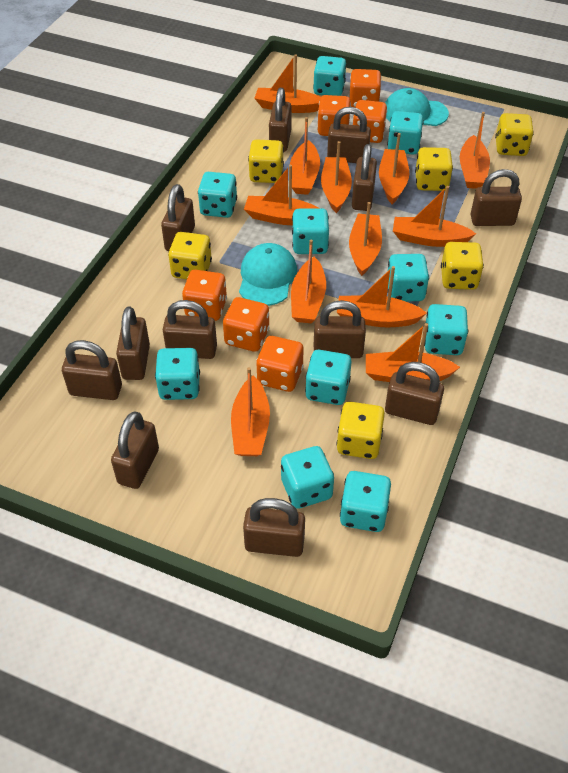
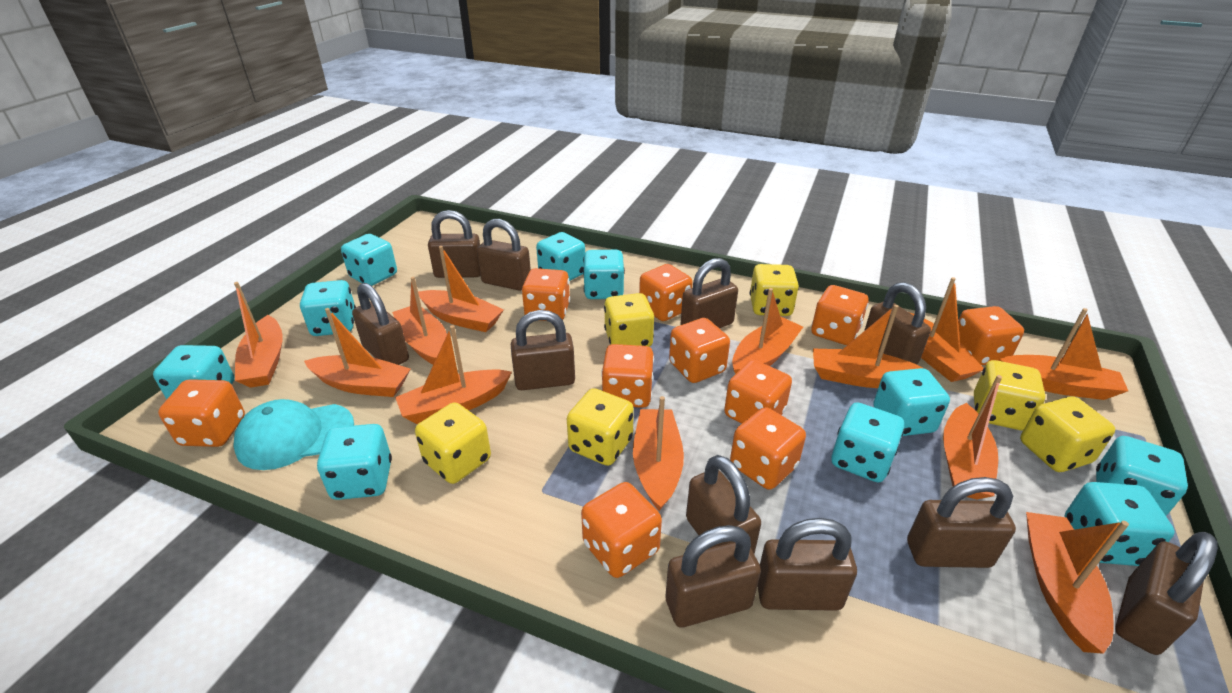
brown padlock: 12 -> 11
orange dice: 6 -> 10
turquoise cap: 2 -> 1

